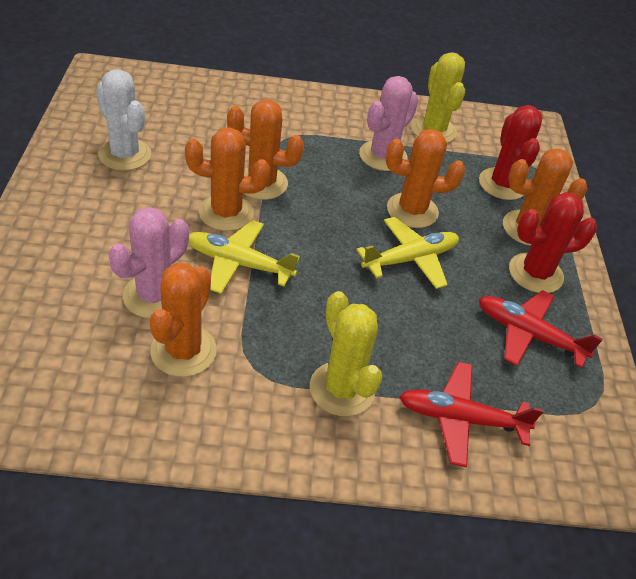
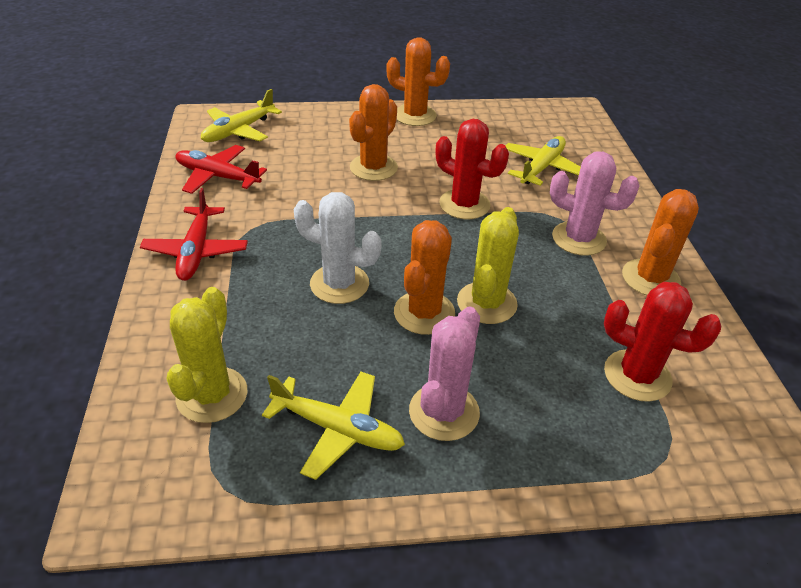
orange cactus: 5 -> 4
yellow plane: 2 -> 3

